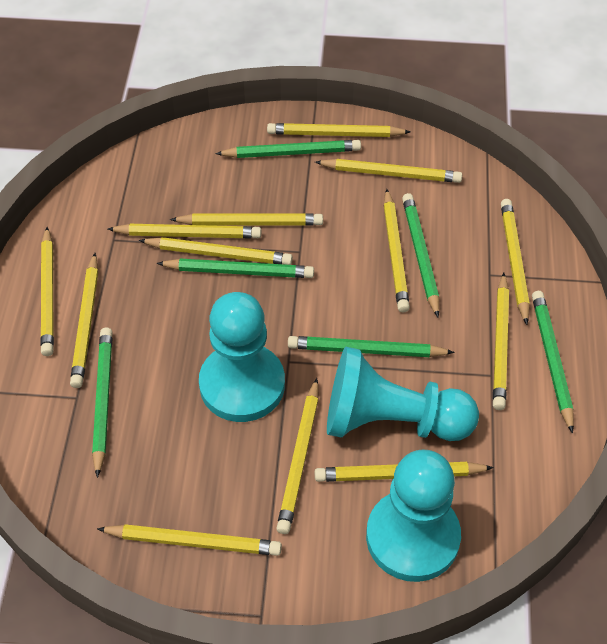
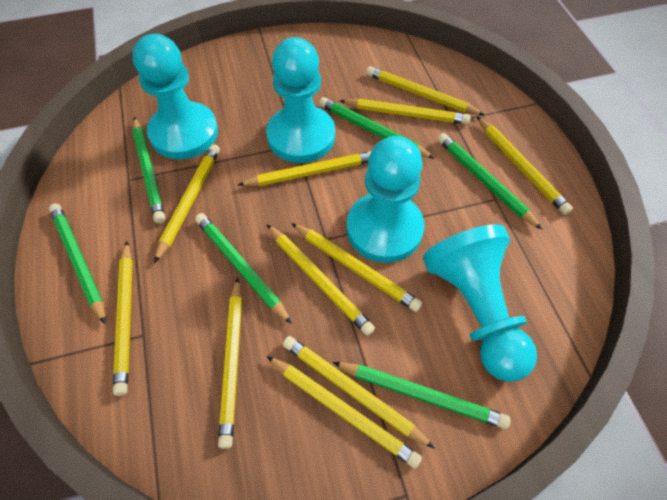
turquoise pawn: 3 -> 4
yellow pencil: 13 -> 11

